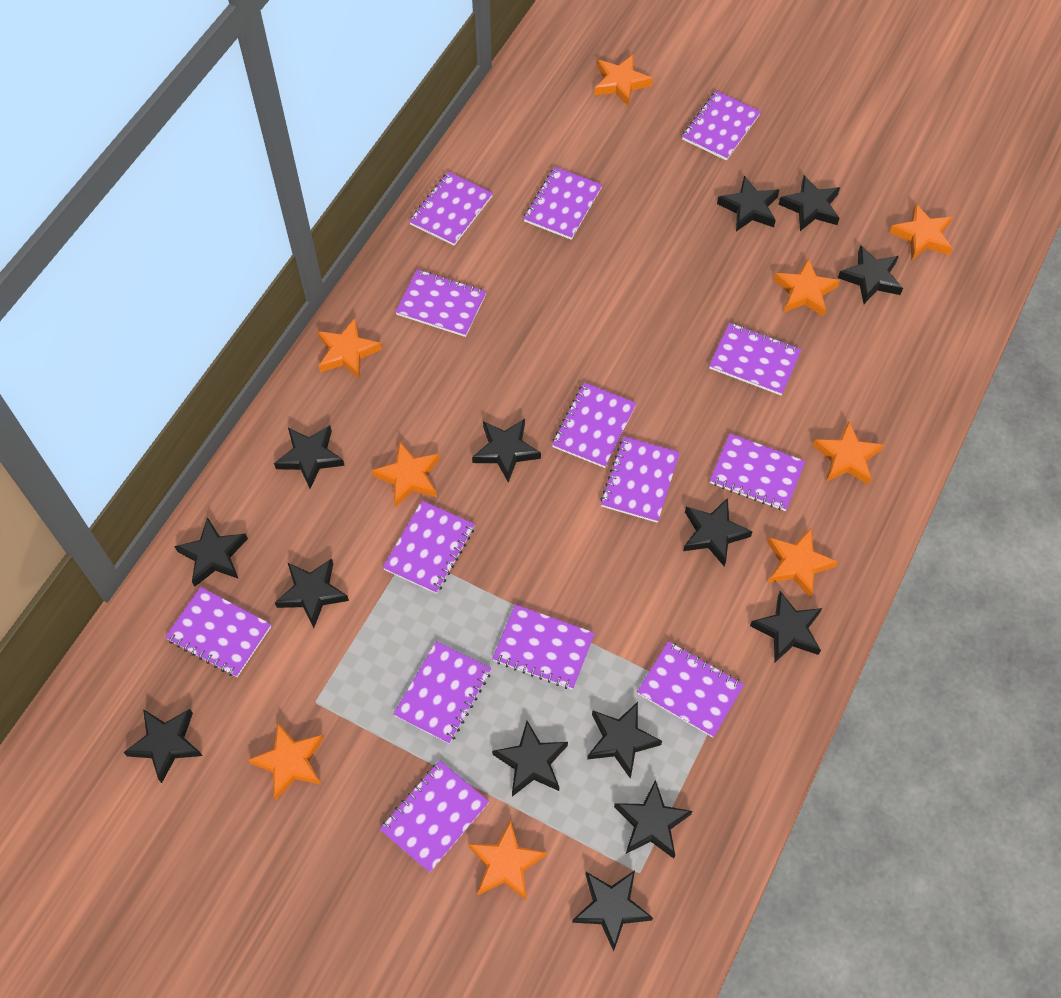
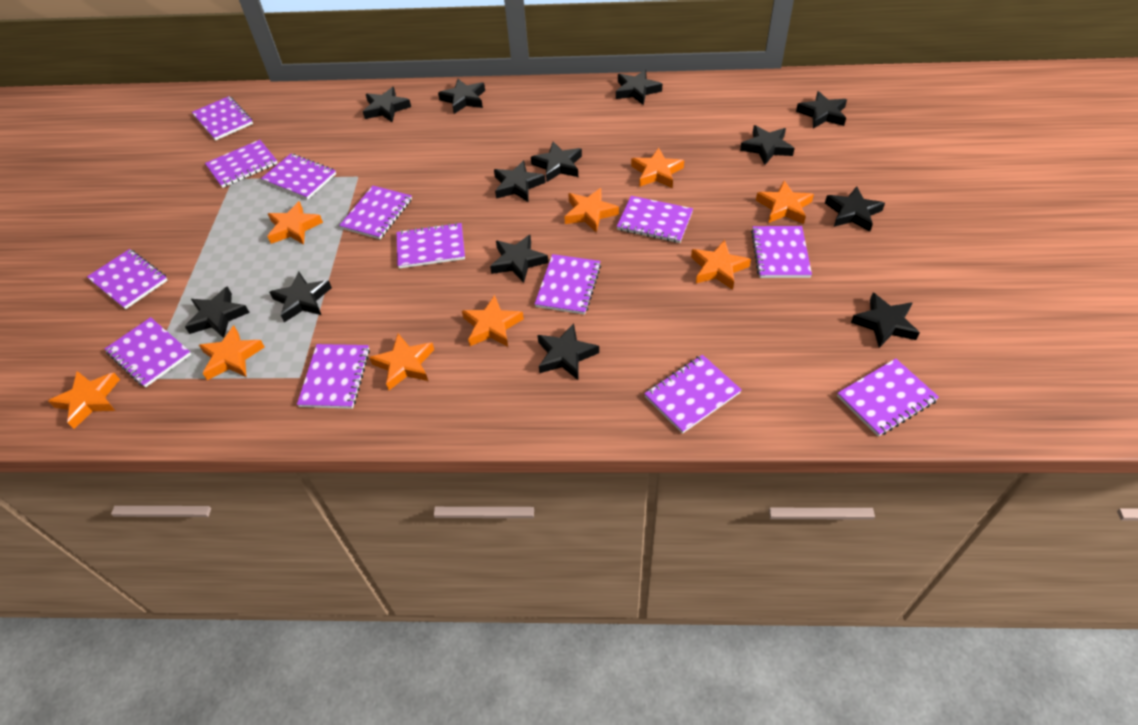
black star: 14 -> 13
purple notebook: 14 -> 13

